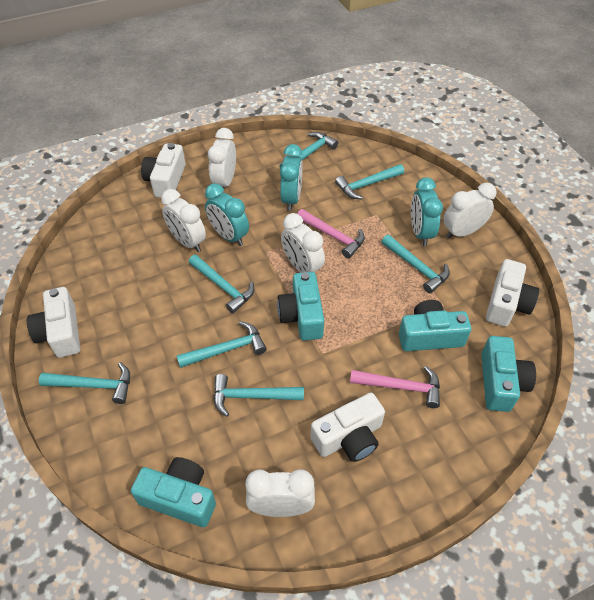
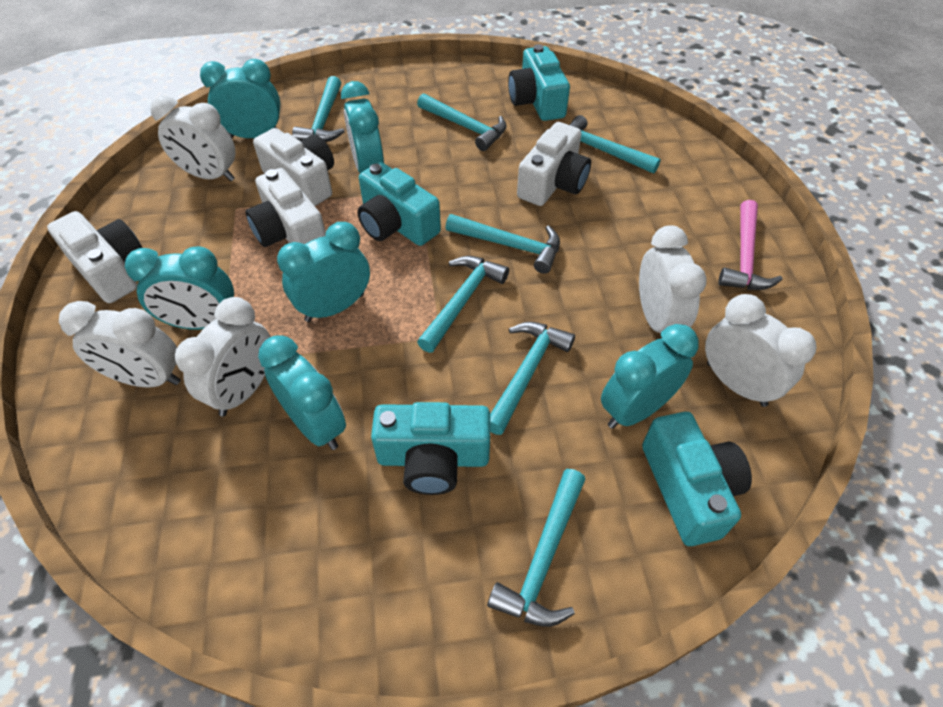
pink hammer: 2 -> 1
turquoise clock: 3 -> 6

